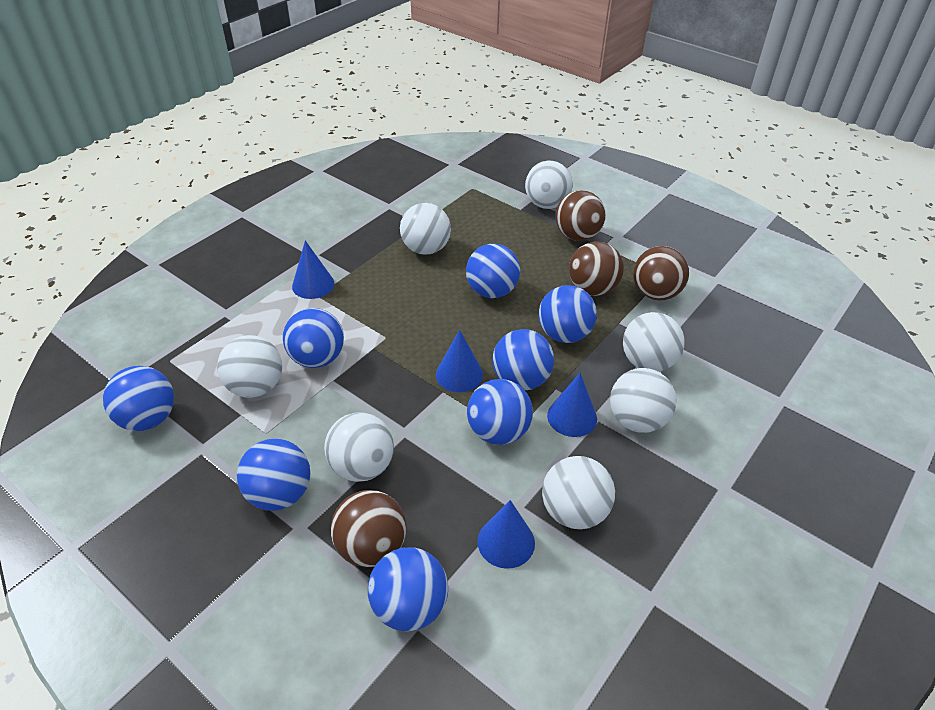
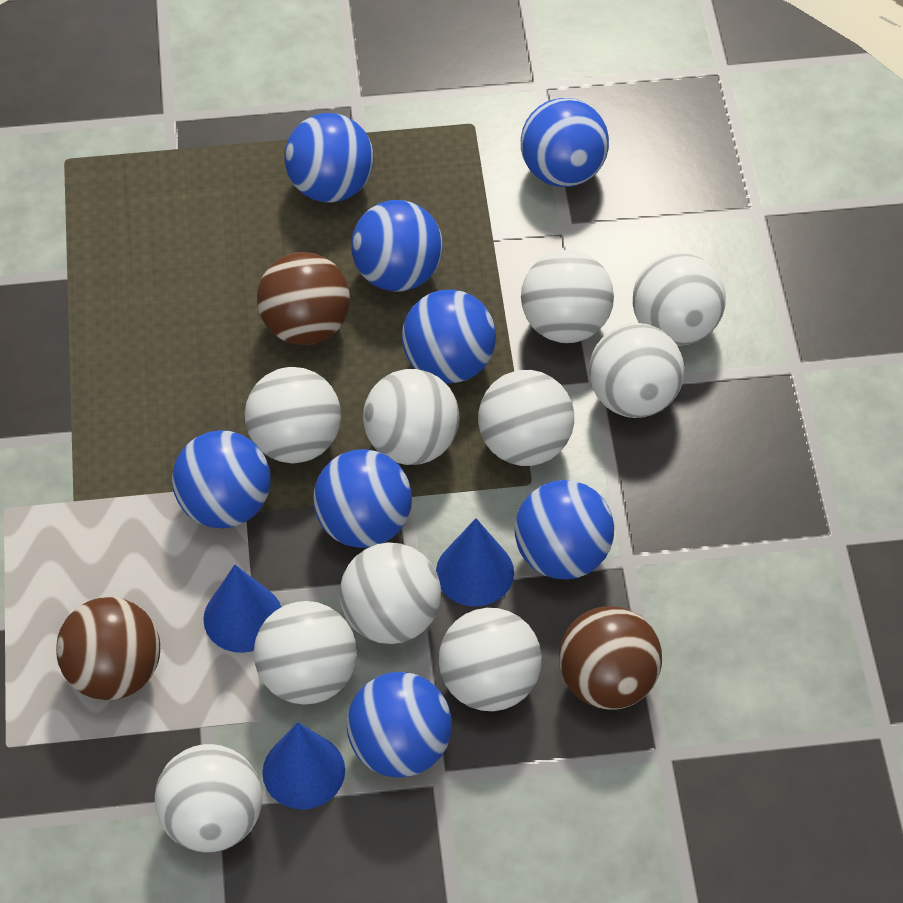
blue cone: 4 -> 3
brown ball: 4 -> 3
white ball: 7 -> 10

